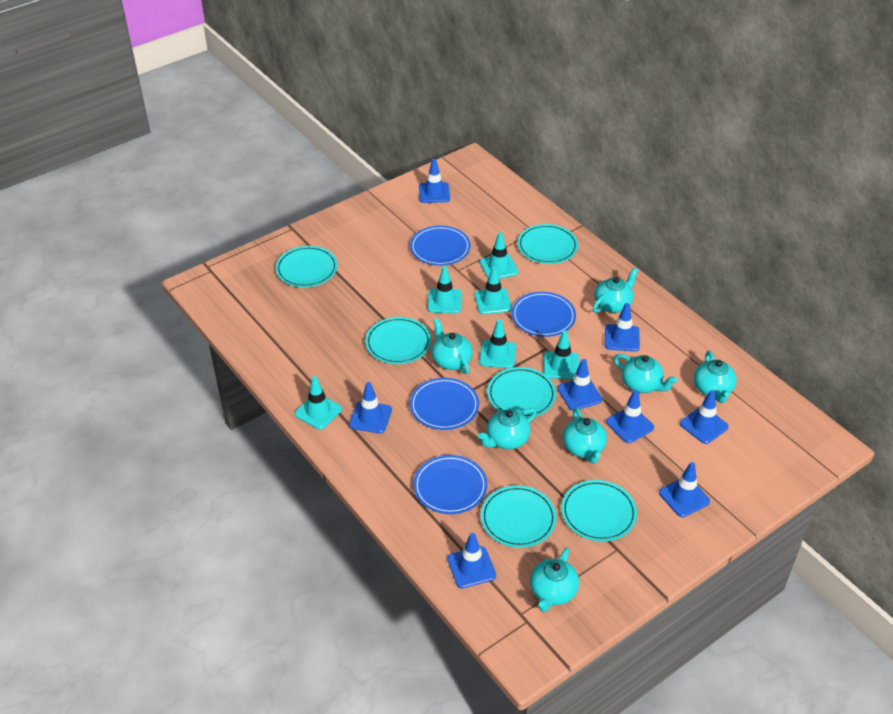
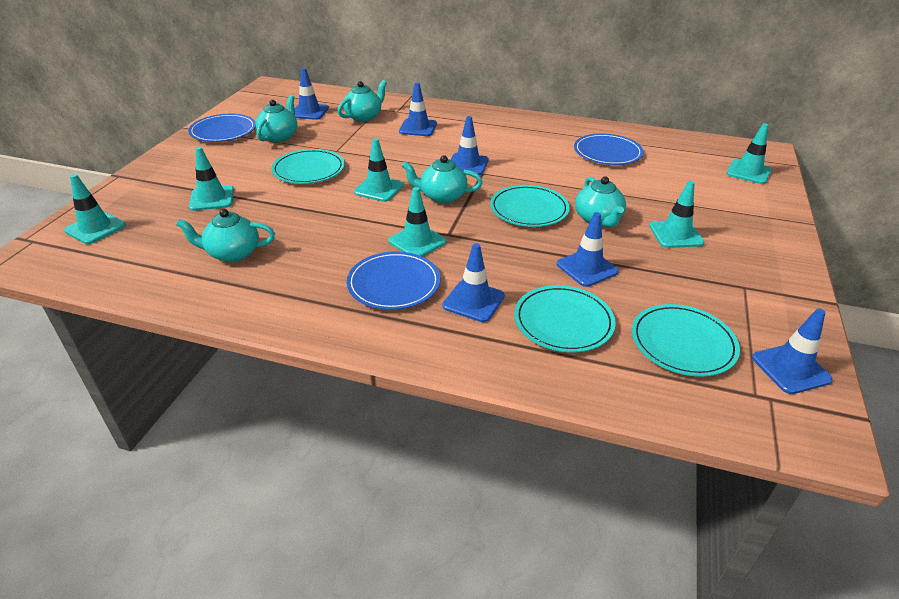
blue plate: 4 -> 3
blue traffic cone: 8 -> 6
turquoise plate: 6 -> 4
turquoise teapot: 7 -> 5

